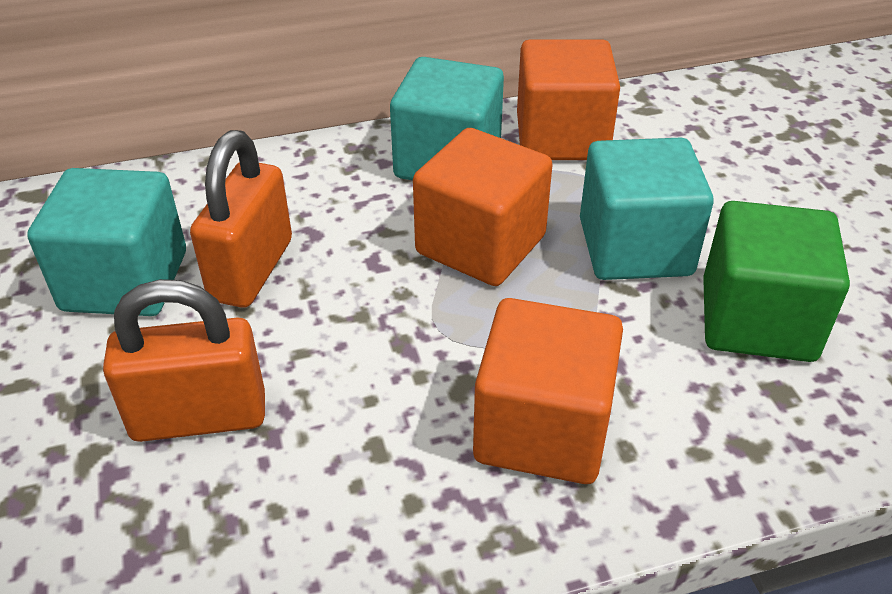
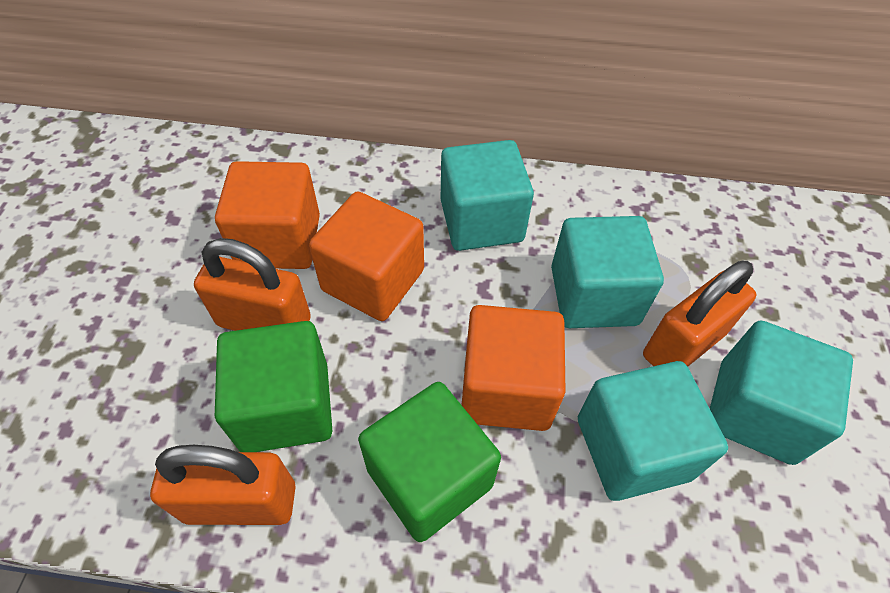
green cube: 1 -> 2
orange padlock: 2 -> 3
turquoise cube: 3 -> 4

